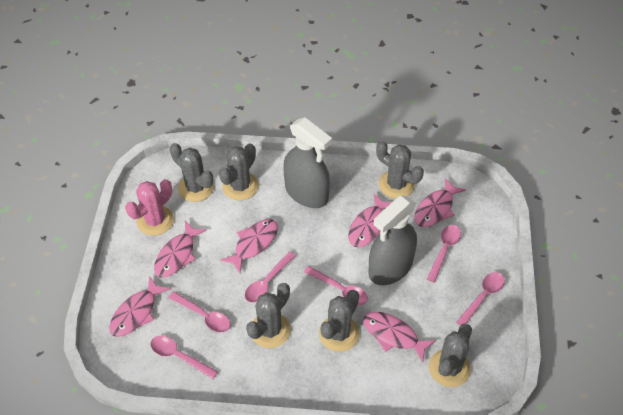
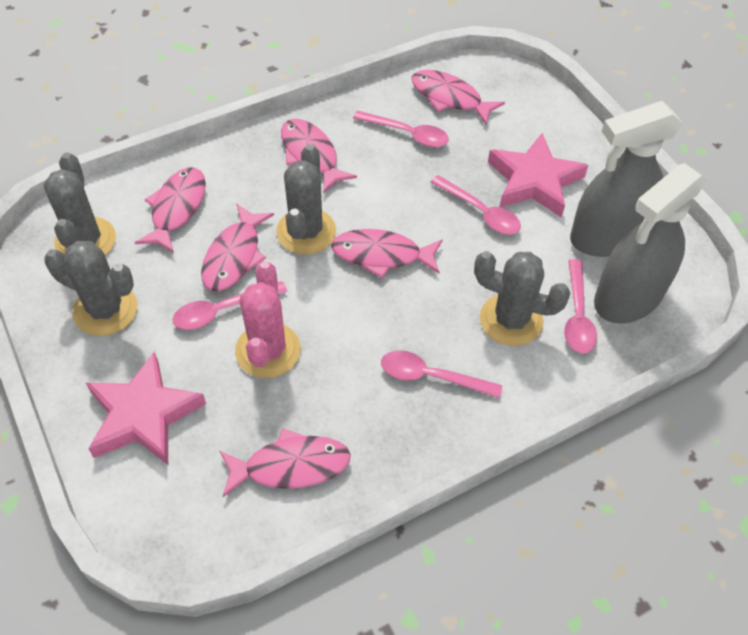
grey cactus: 6 -> 4
pink spoon: 6 -> 5
pink star: 0 -> 2

